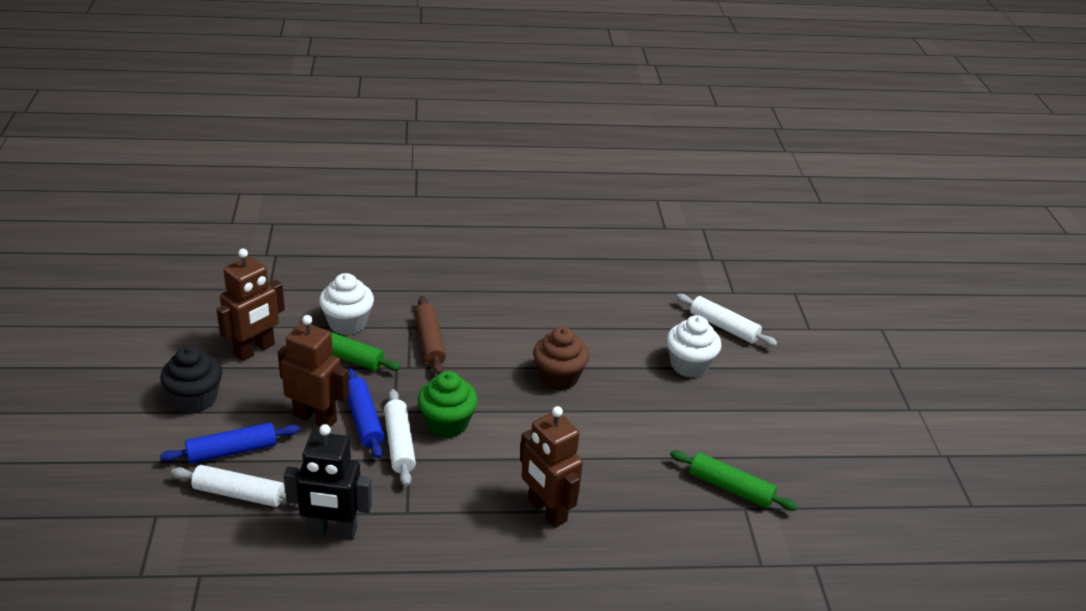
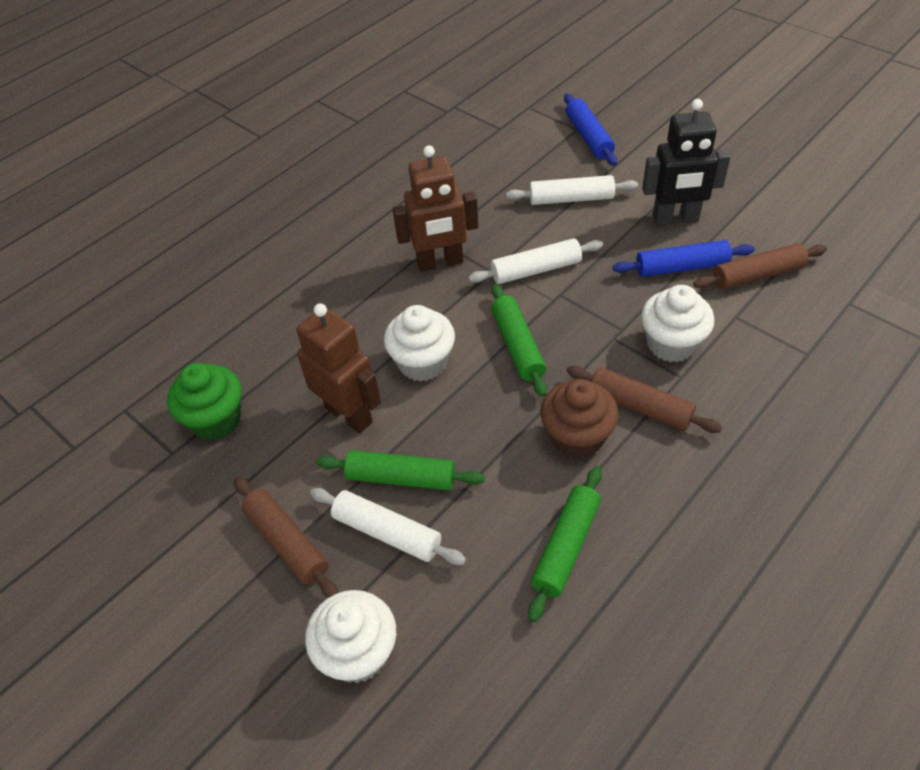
black cupcake: 1 -> 0
brown robot: 3 -> 2
brown rolling pin: 1 -> 3
green rolling pin: 2 -> 3
white cupcake: 2 -> 3

